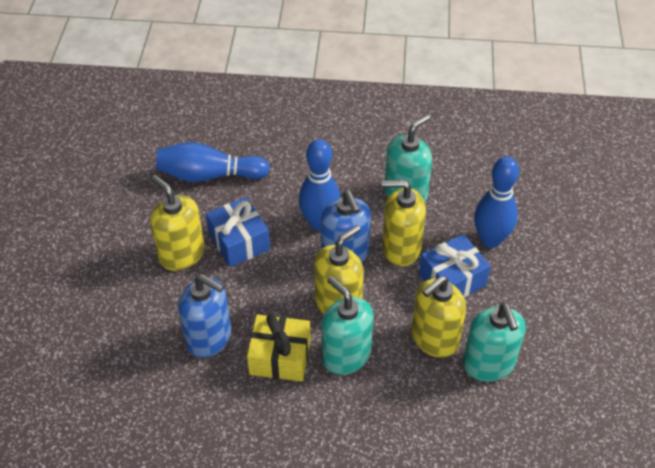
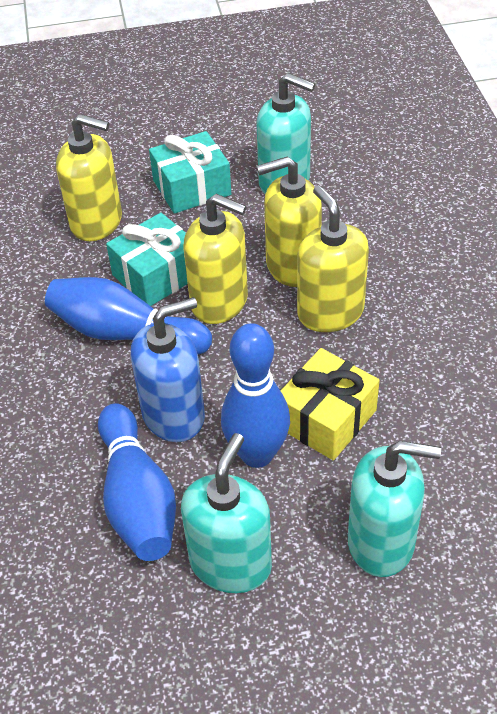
blue gift: 2 -> 0
blue soap dispenser: 2 -> 1
turquoise gift: 0 -> 2

